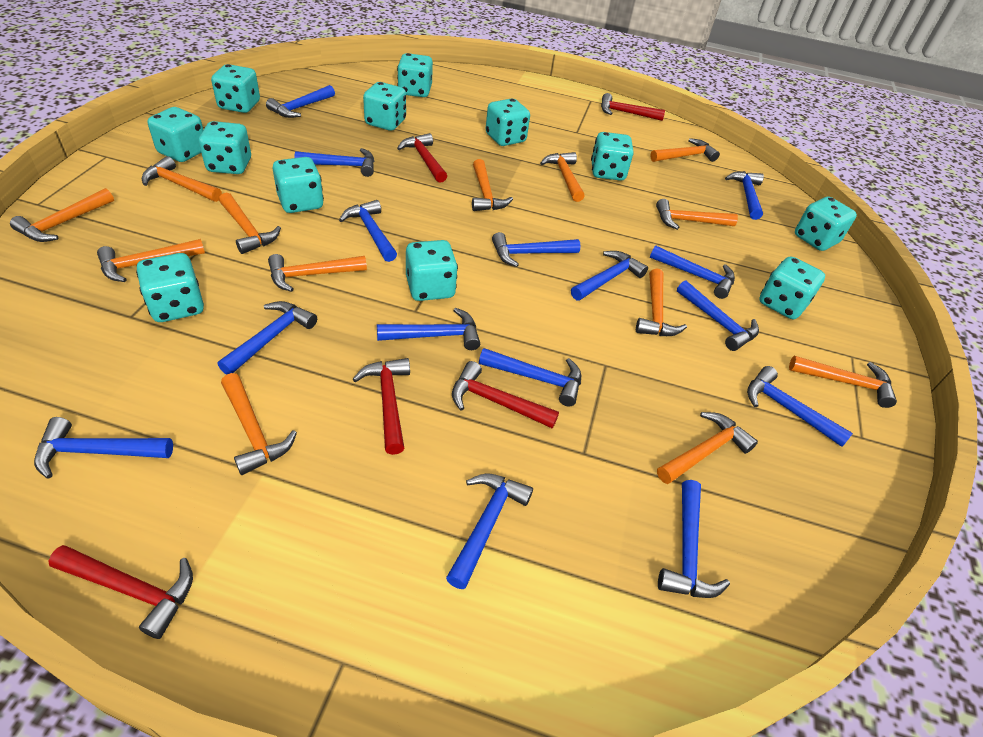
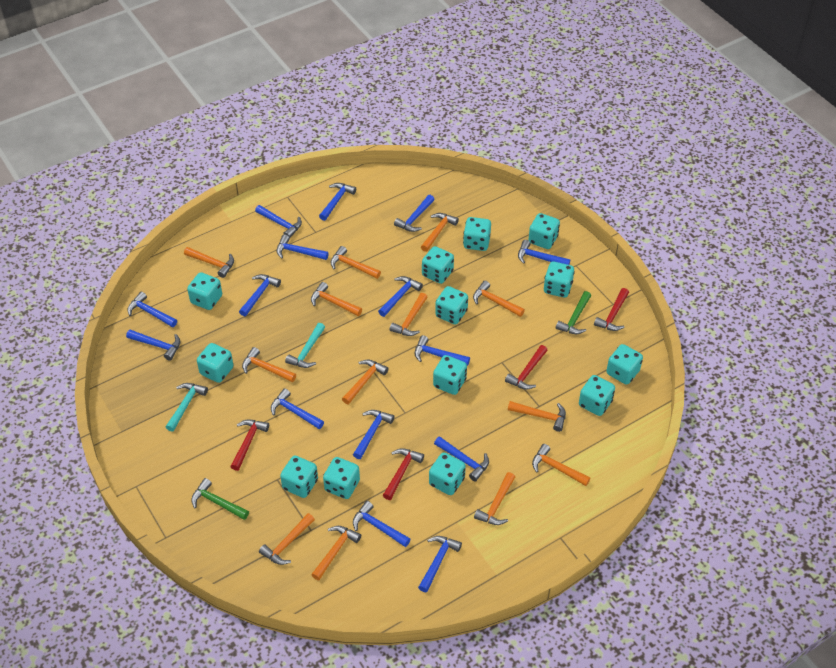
green hammer: 0 -> 2
red hammer: 5 -> 4
turquoise dice: 12 -> 13
turquoise hammer: 0 -> 2

